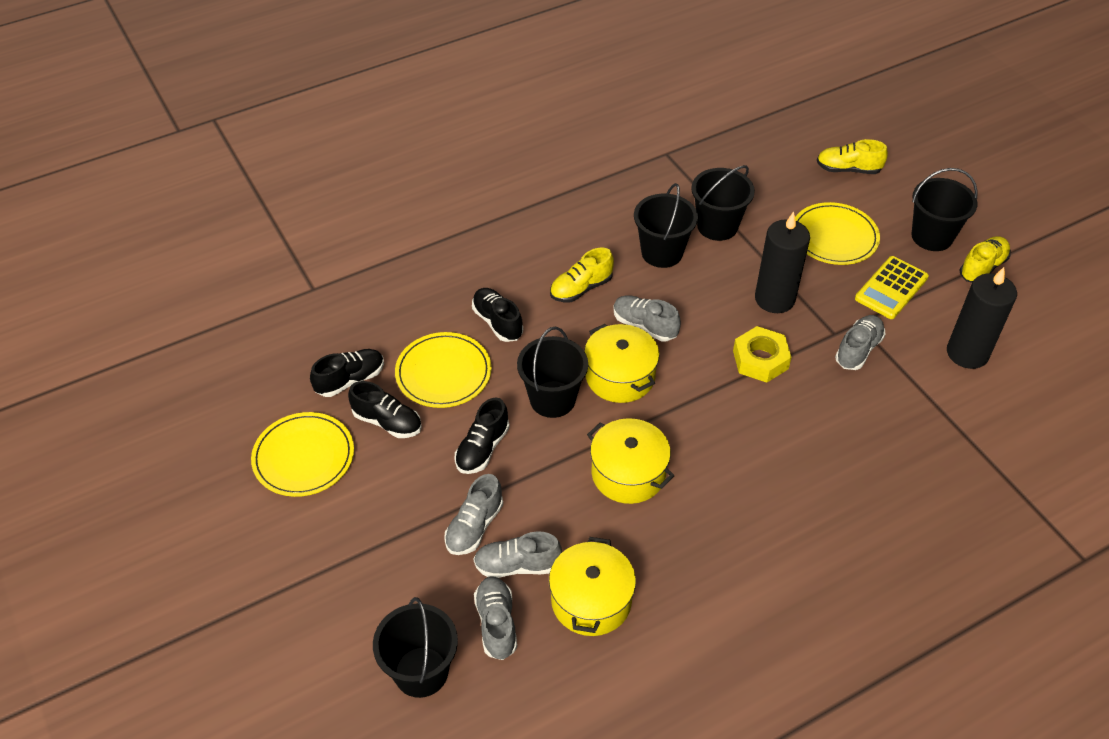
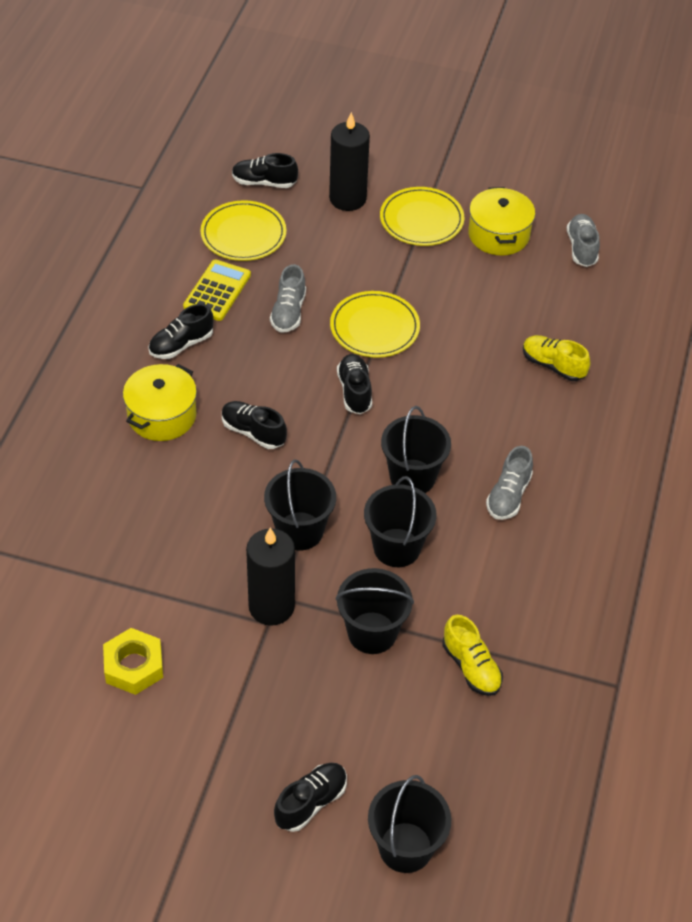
black shoe: 4 -> 5
grey shoe: 5 -> 3
yellow pot: 3 -> 2
yellow shoe: 3 -> 2

